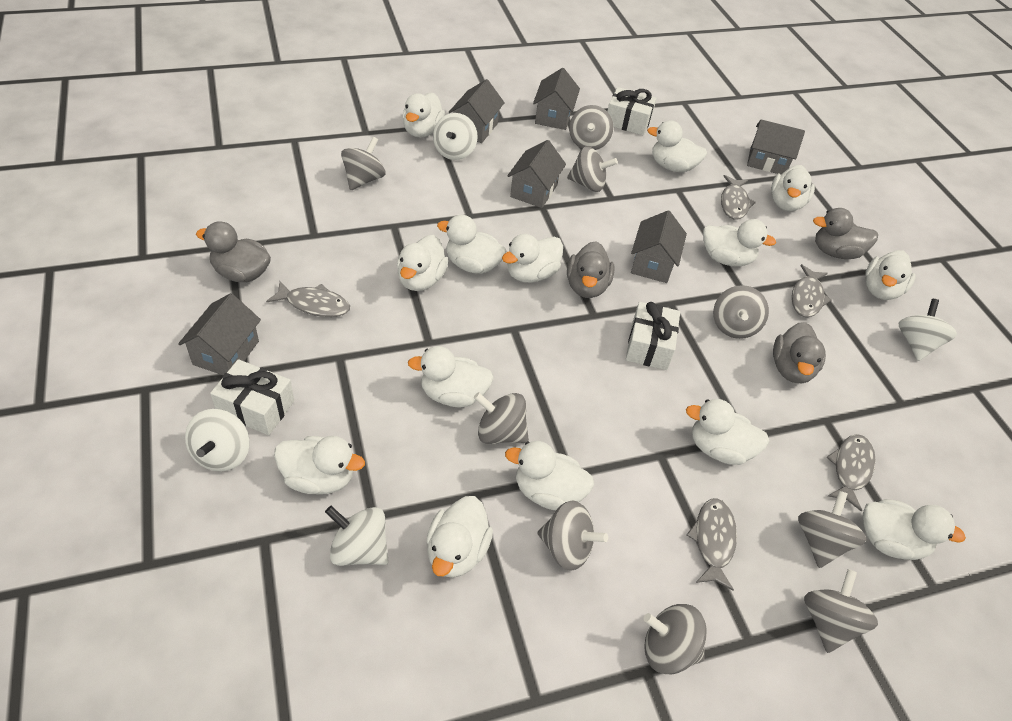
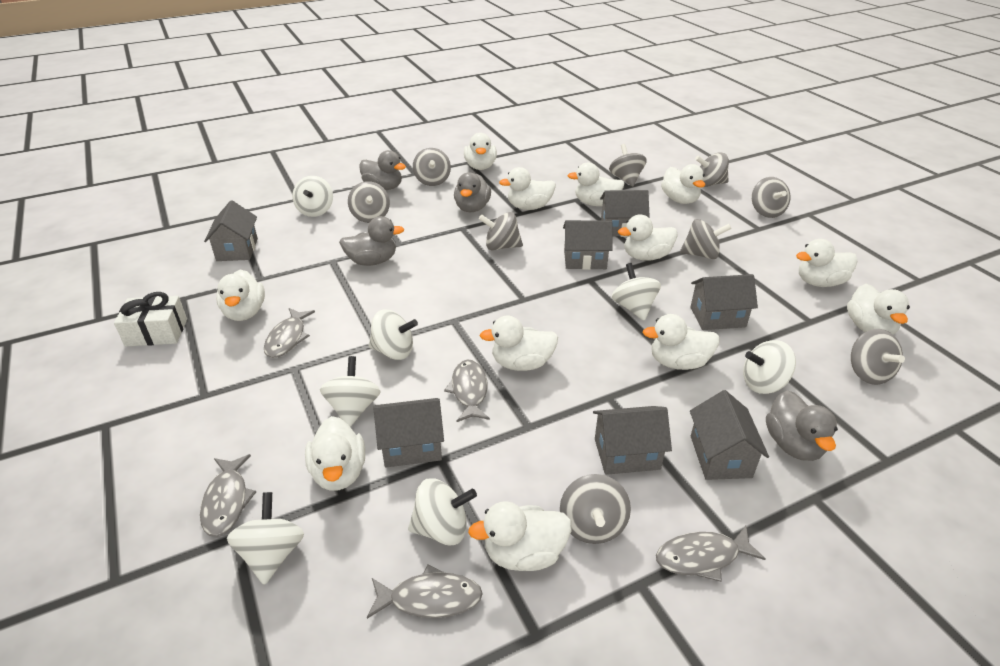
grey house: 6 -> 7
white duck: 14 -> 12
white gift: 3 -> 1
white spinning top: 4 -> 7

